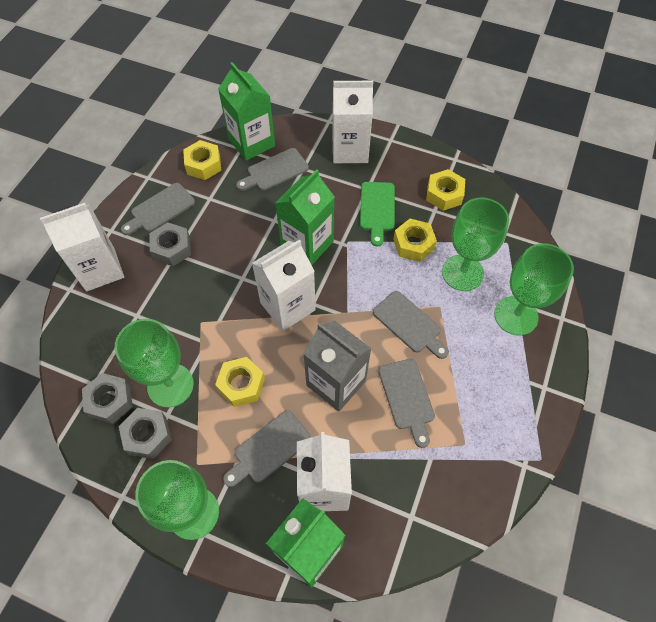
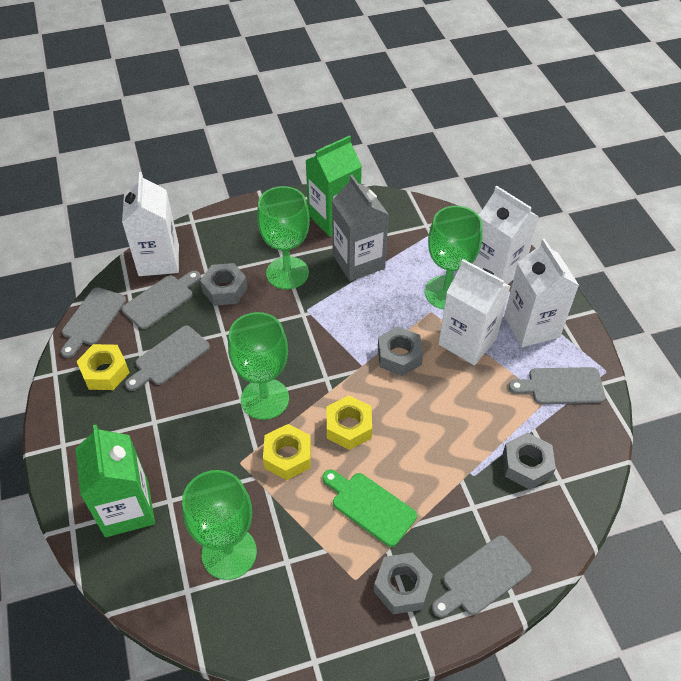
green carton: 3 -> 2
grey nut: 3 -> 4
yellow nut: 4 -> 3

